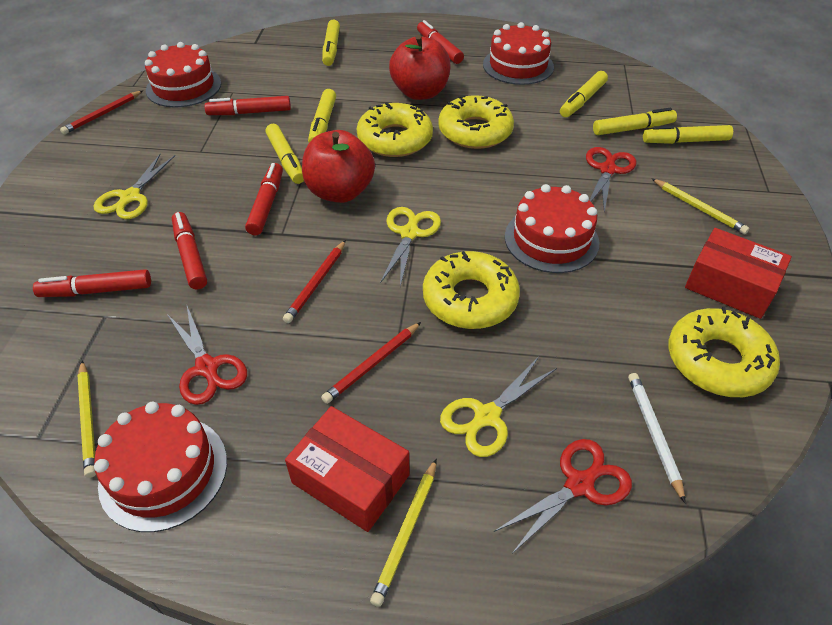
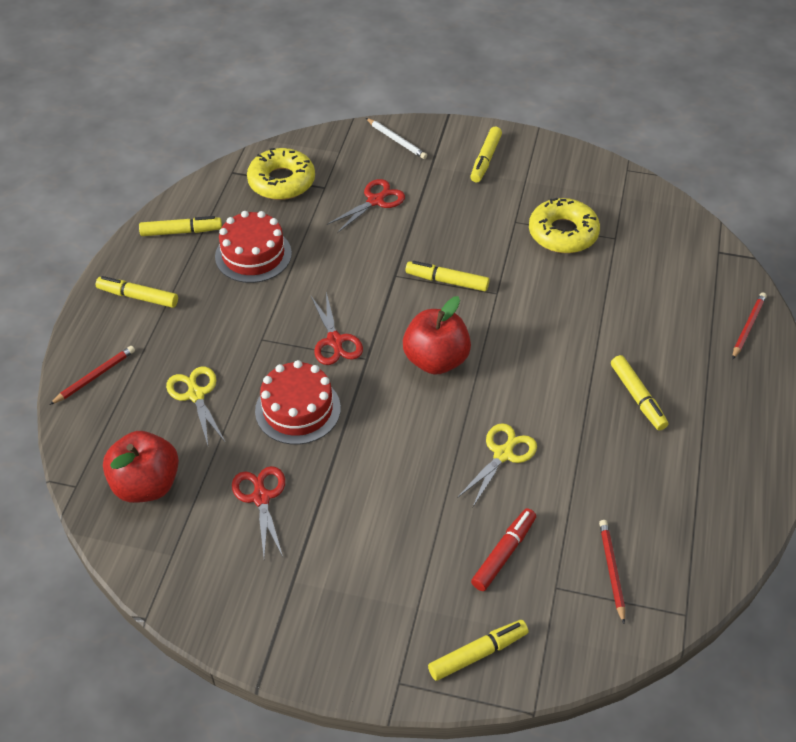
red box: 2 -> 0
red cake: 4 -> 2
red marker: 5 -> 1
yellow donut: 4 -> 2
yellow pencil: 3 -> 0
yellow scissors: 3 -> 2

